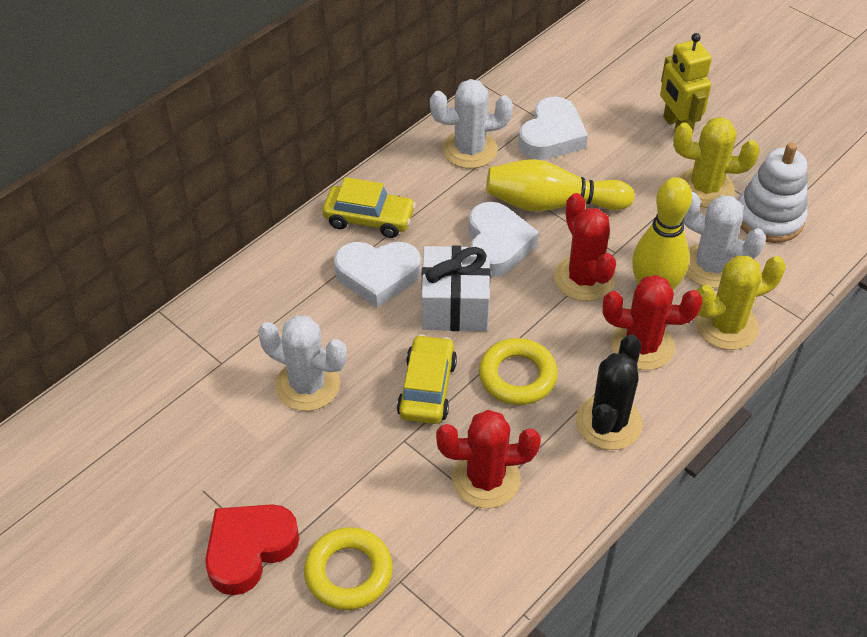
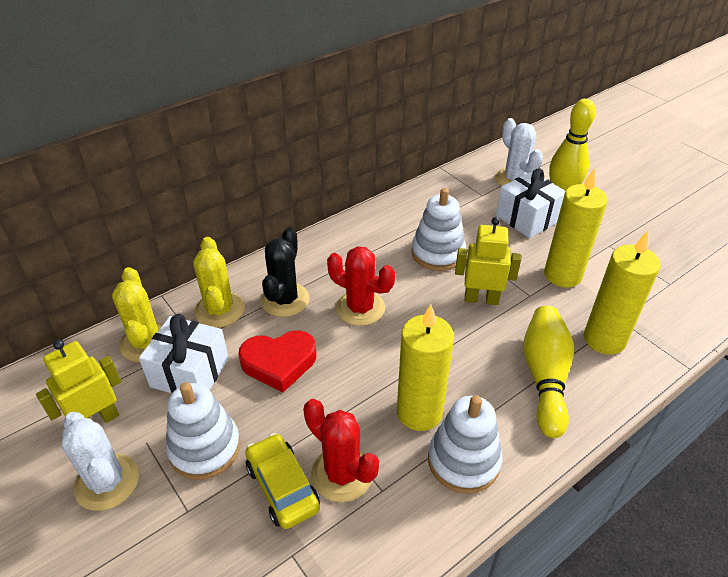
red cactus: 3 -> 2
white cactus: 3 -> 2
white gift: 1 -> 2
white heart: 3 -> 0
white stacking toy: 1 -> 3
yellow candle: 0 -> 3
yellow car: 2 -> 1
yellow ring: 2 -> 0
yellow robot: 1 -> 2

